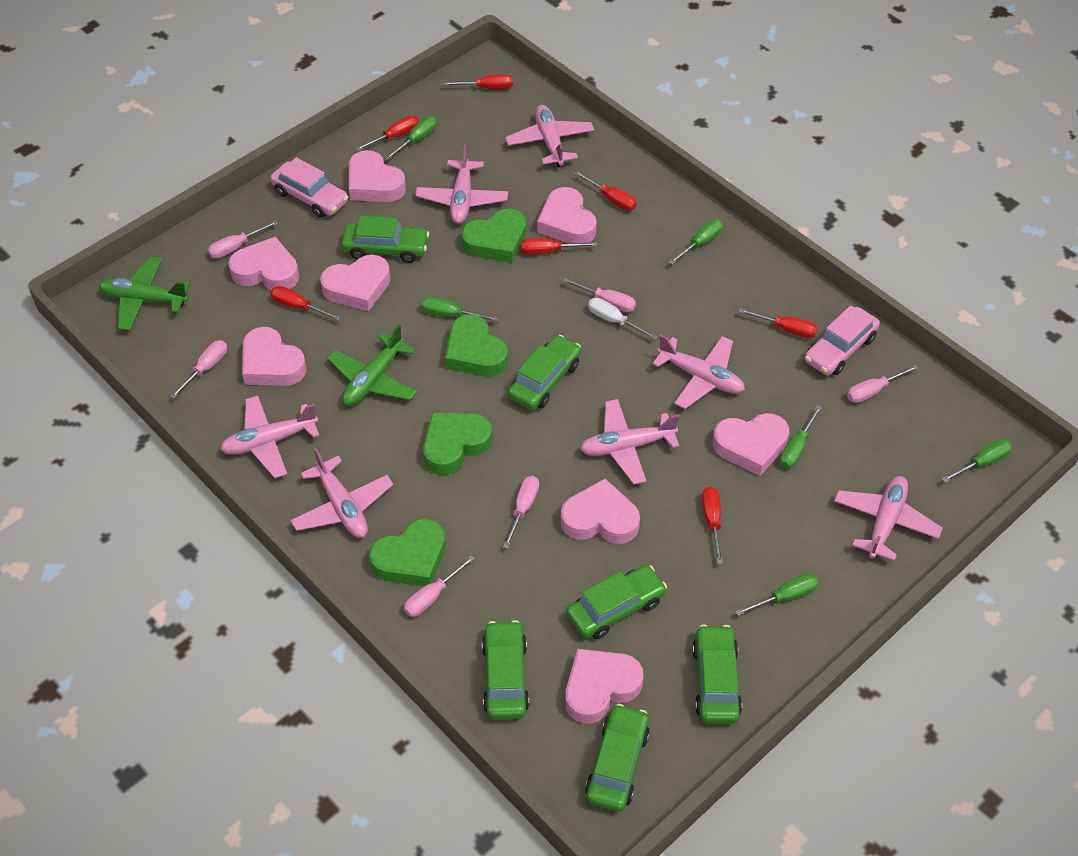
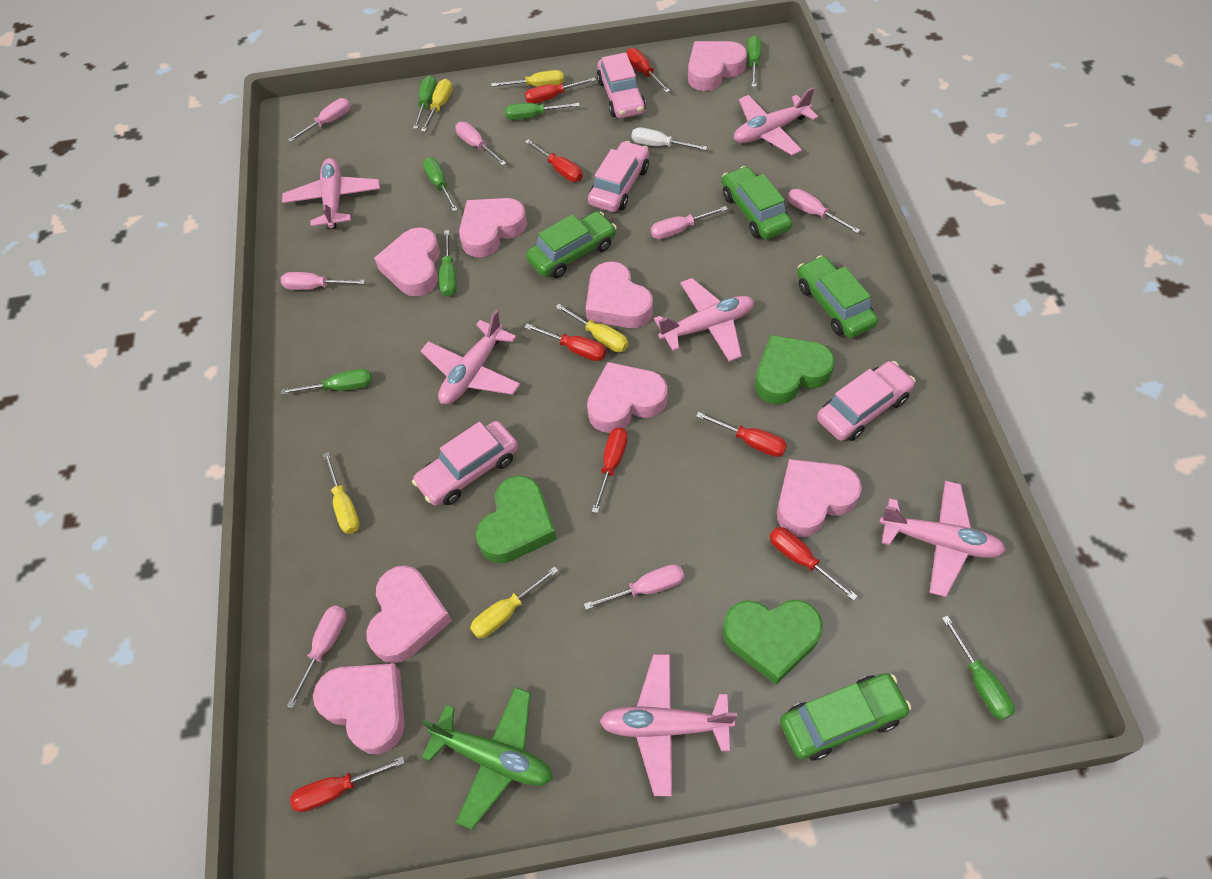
green car: 6 -> 4
green heart: 4 -> 3
green plane: 2 -> 1
green screwdriver: 6 -> 7
pink car: 2 -> 4
pink plane: 7 -> 6
pink screwdriver: 6 -> 7
red screwdriver: 7 -> 8
yellow screwdriver: 0 -> 5

